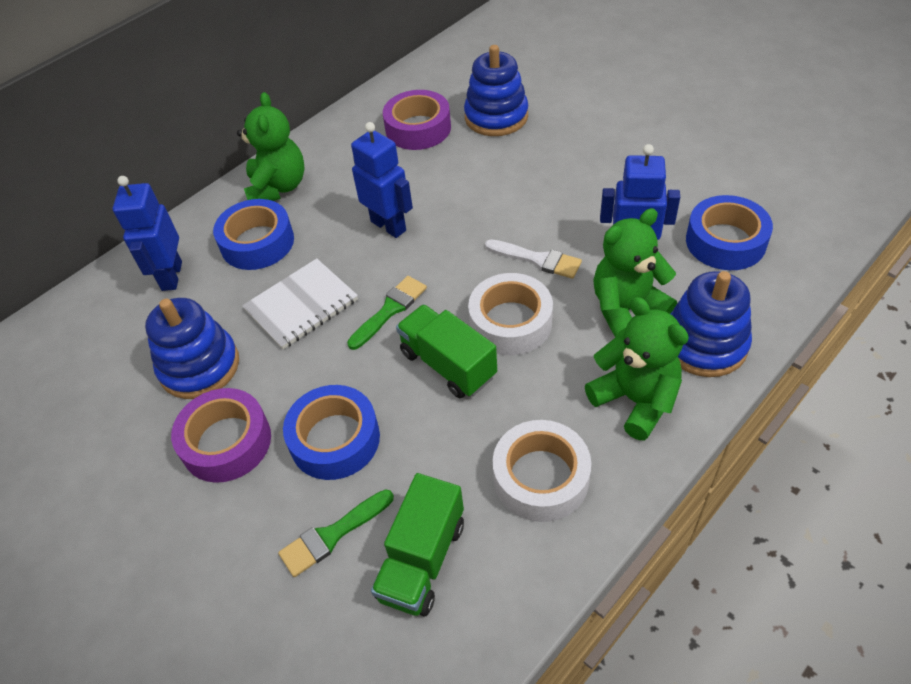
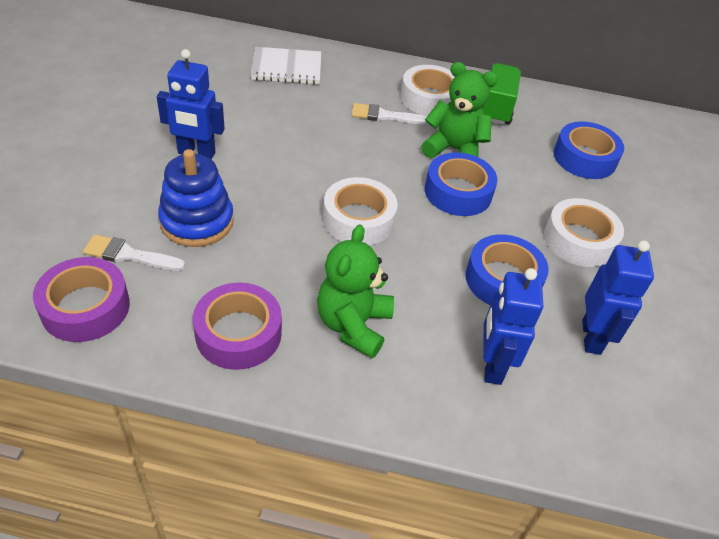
blue stacking toy: 3 -> 1
green brush: 2 -> 0
green teddy bear: 3 -> 2
green truck: 2 -> 1
white brush: 1 -> 2
white tape: 2 -> 3

